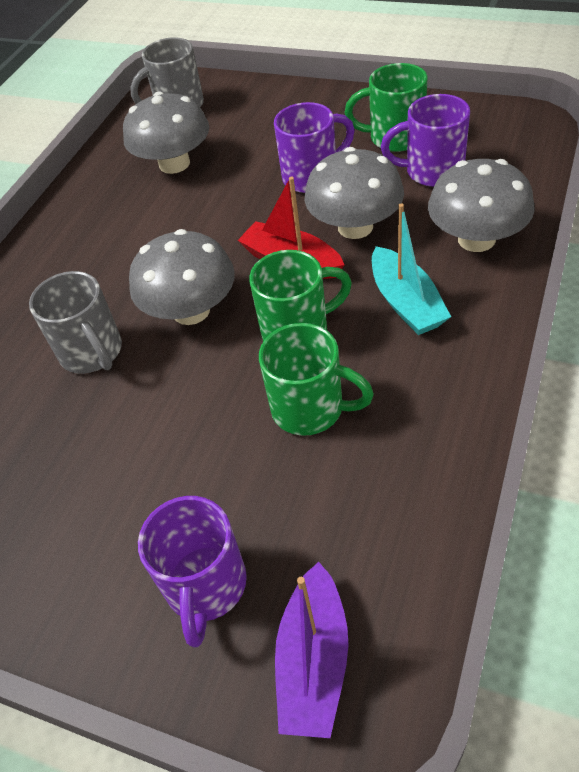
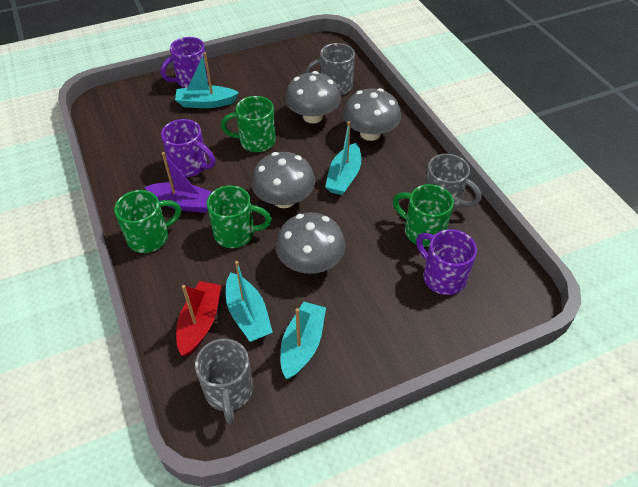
green mug: 3 -> 4
grey mug: 2 -> 3
turquoise boat: 1 -> 4

